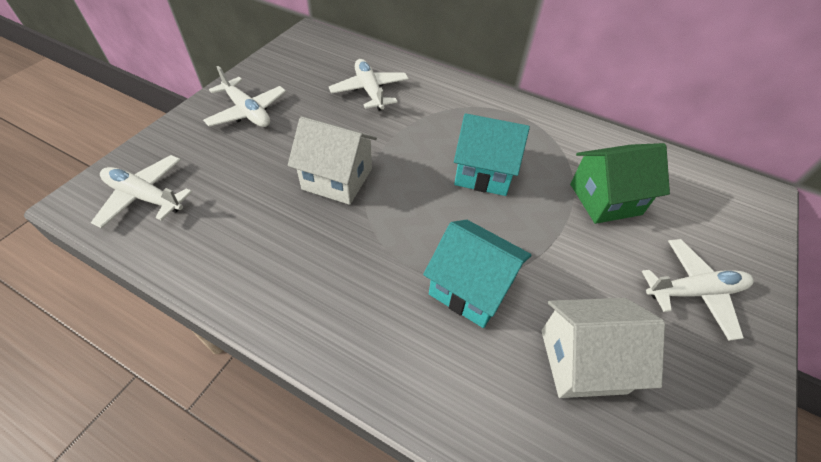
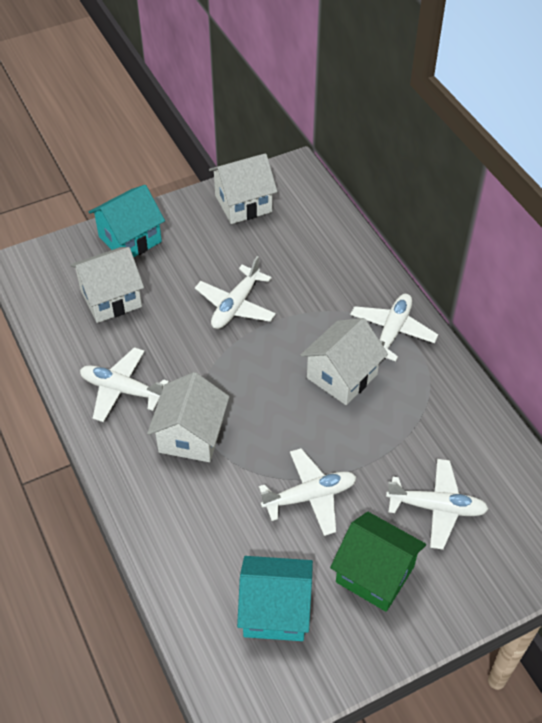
white house: 2 -> 4
white plane: 4 -> 5

